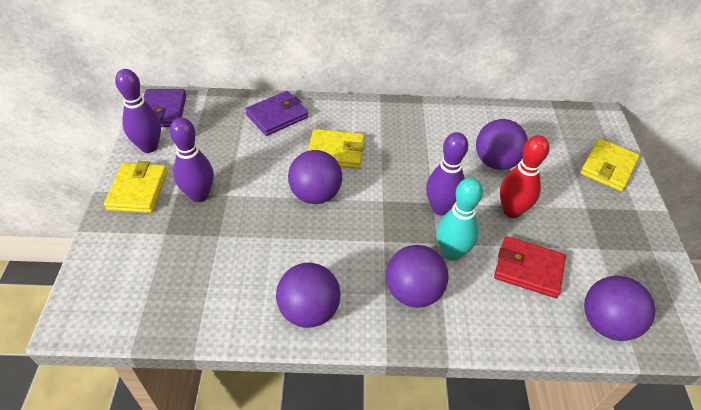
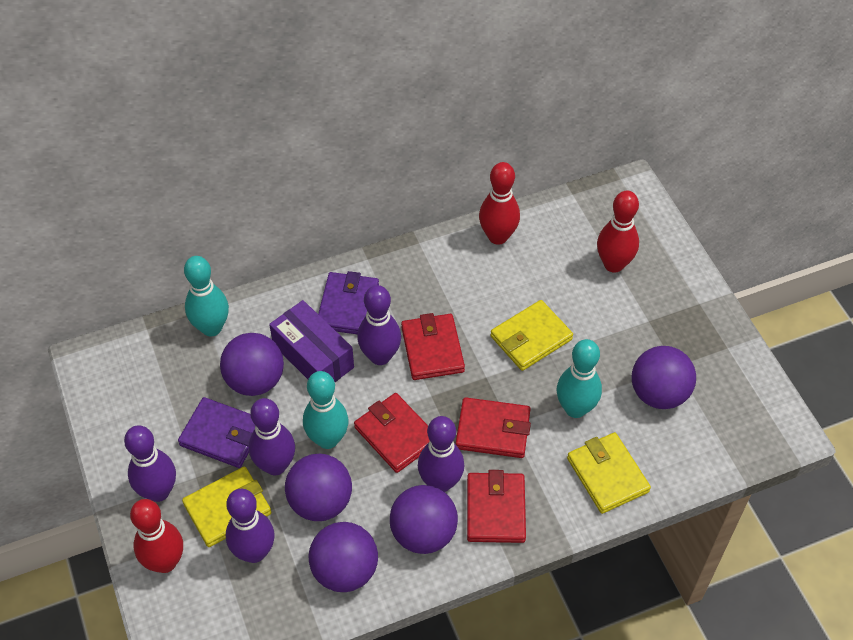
purple bowling pin: 3 -> 5
purple box: 0 -> 1
red bowling pin: 1 -> 3
red wallet: 1 -> 4
turquoise bowling pin: 1 -> 3

